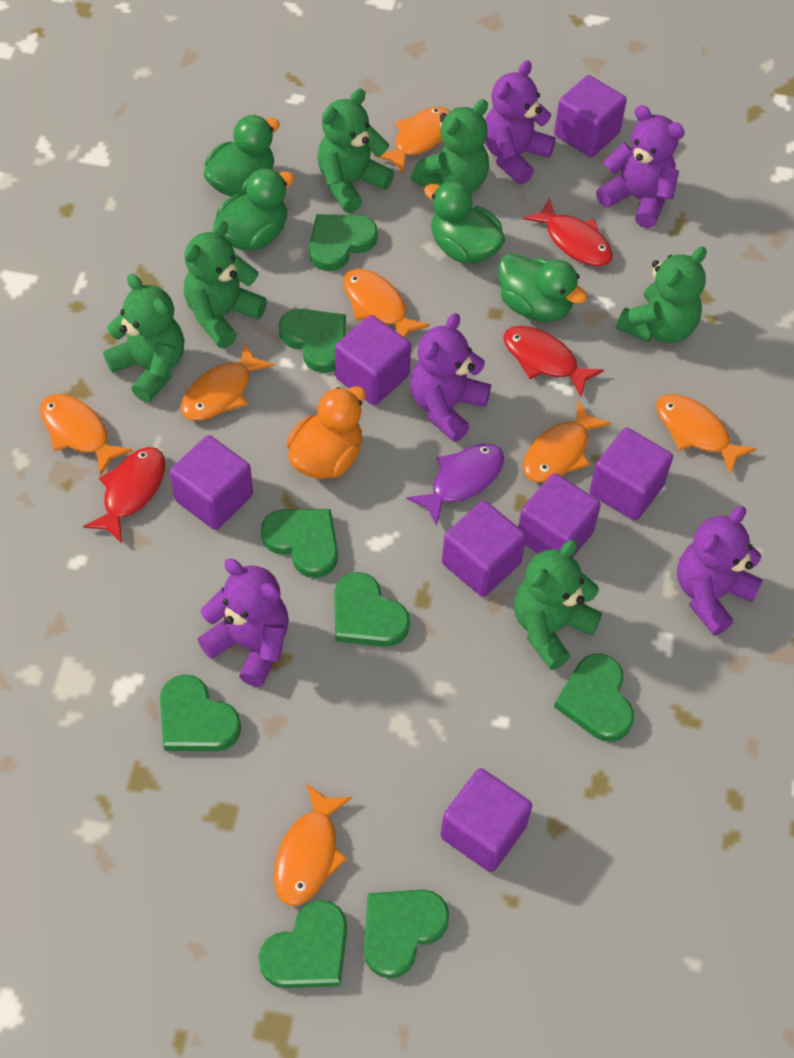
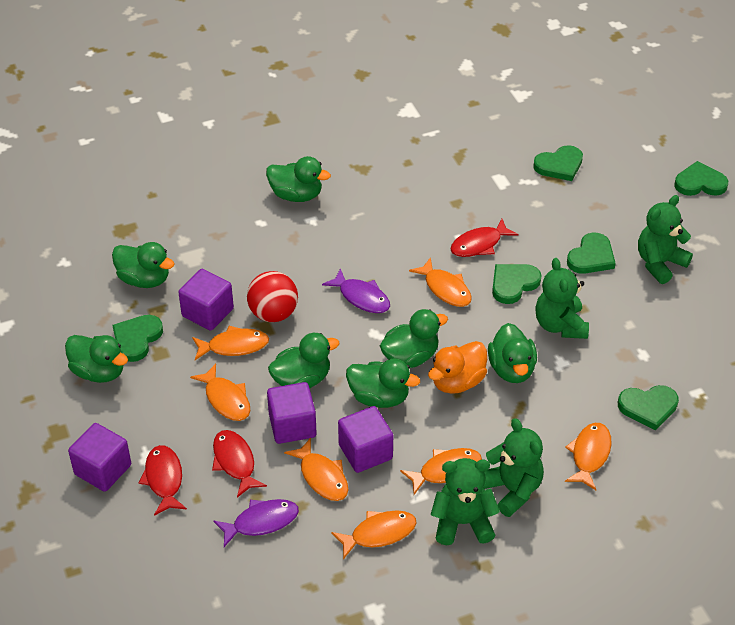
green duck: 4 -> 7
green heart: 8 -> 6
green teddy bear: 6 -> 4
purple cube: 7 -> 4
purple fish: 1 -> 2
purple teddy bear: 5 -> 0
red ball: 0 -> 1

